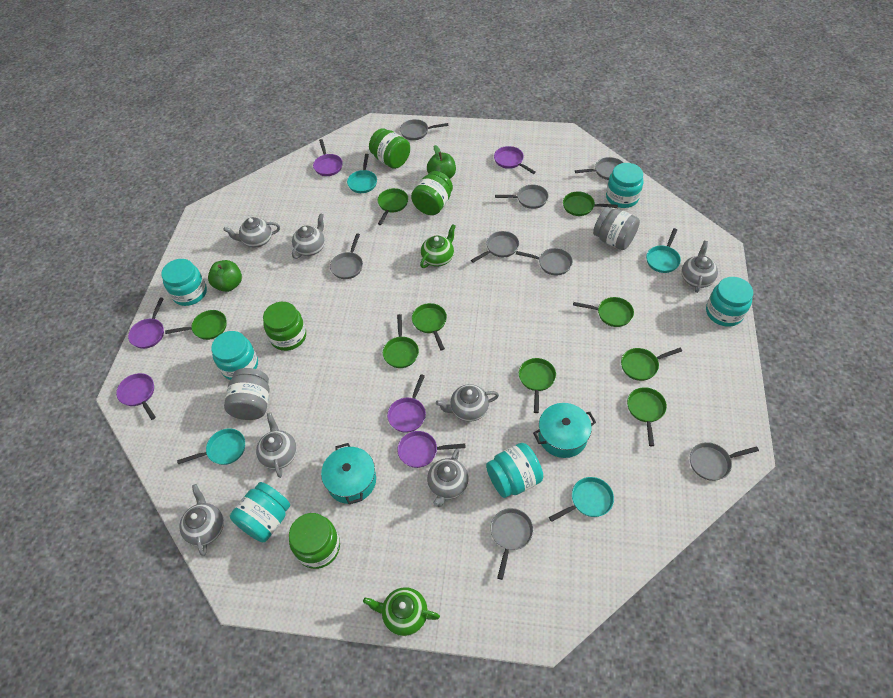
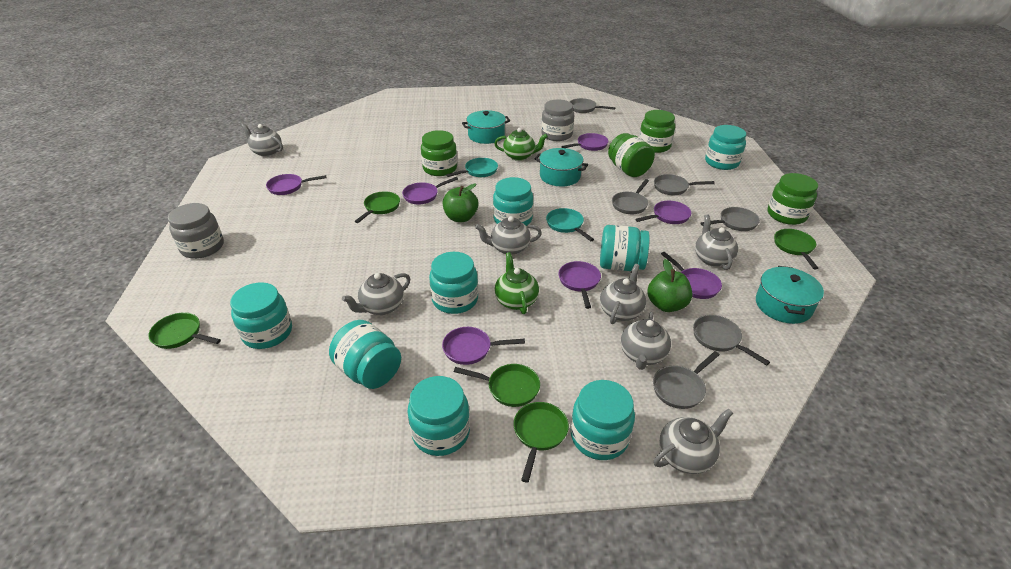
green pan: 9 -> 5
grey pan: 8 -> 6
purple pan: 6 -> 7
turquoise jar: 6 -> 8
turquoise pan: 4 -> 2
turquoise pot: 2 -> 3

